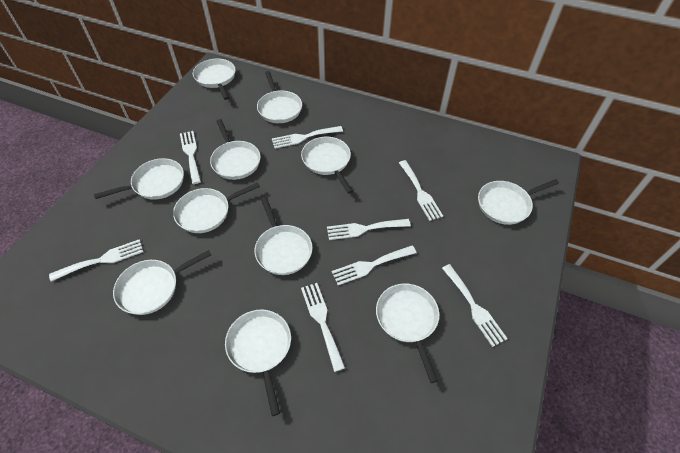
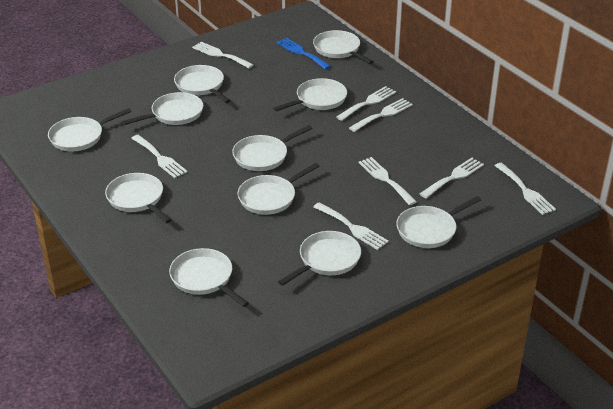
blue fork: 0 -> 1

